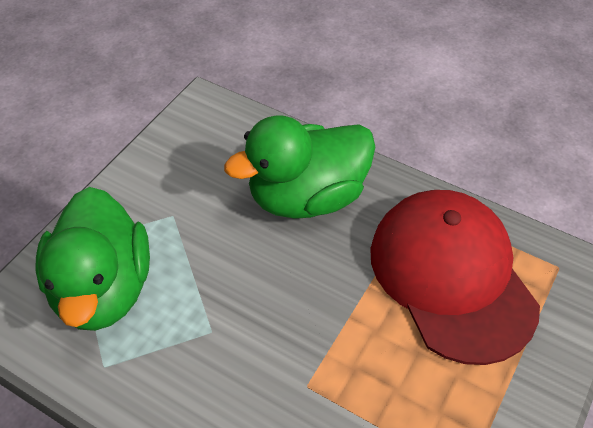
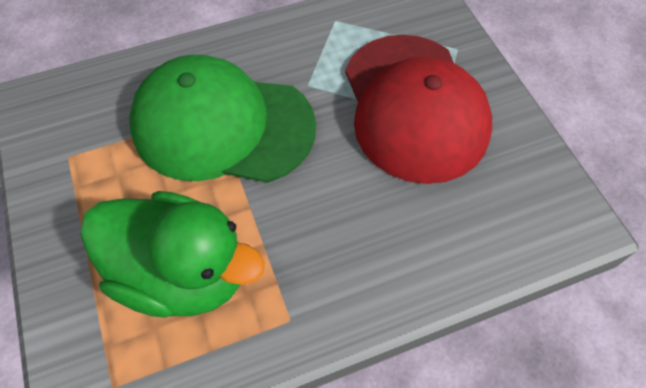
green cap: 0 -> 1
green duck: 2 -> 1

